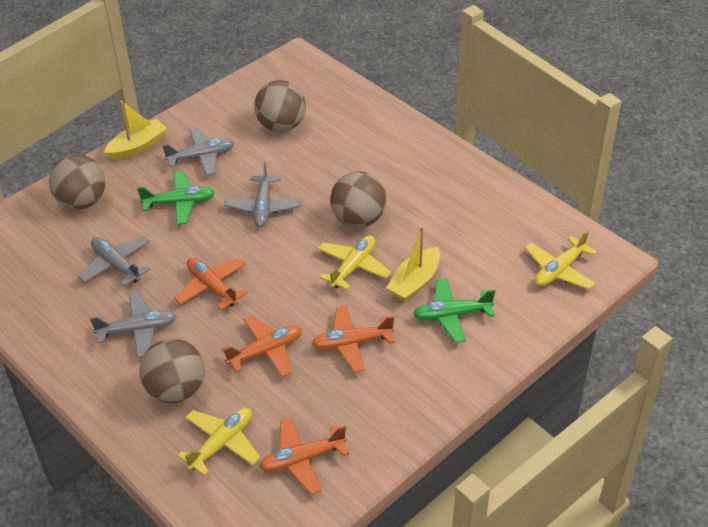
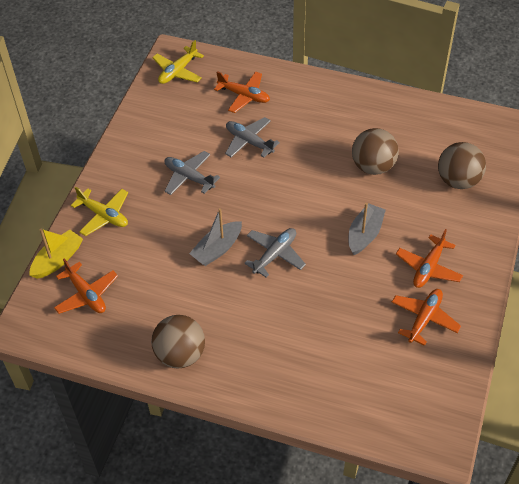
brown ball: 4 -> 3
green plane: 2 -> 0
grey boat: 0 -> 2
grey plane: 4 -> 3
yellow boat: 2 -> 1
yellow plane: 3 -> 2

